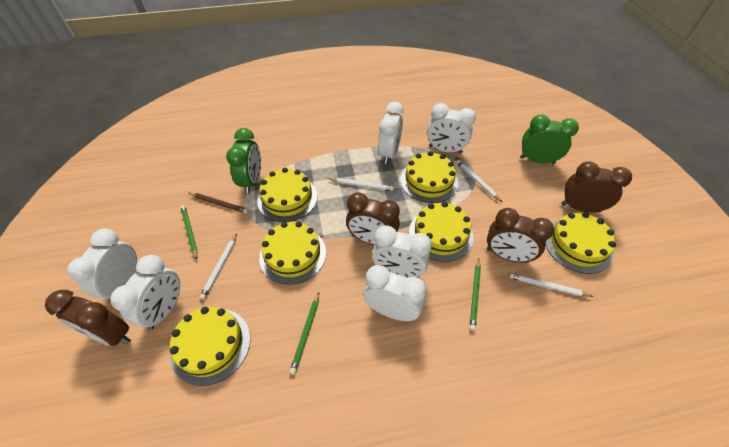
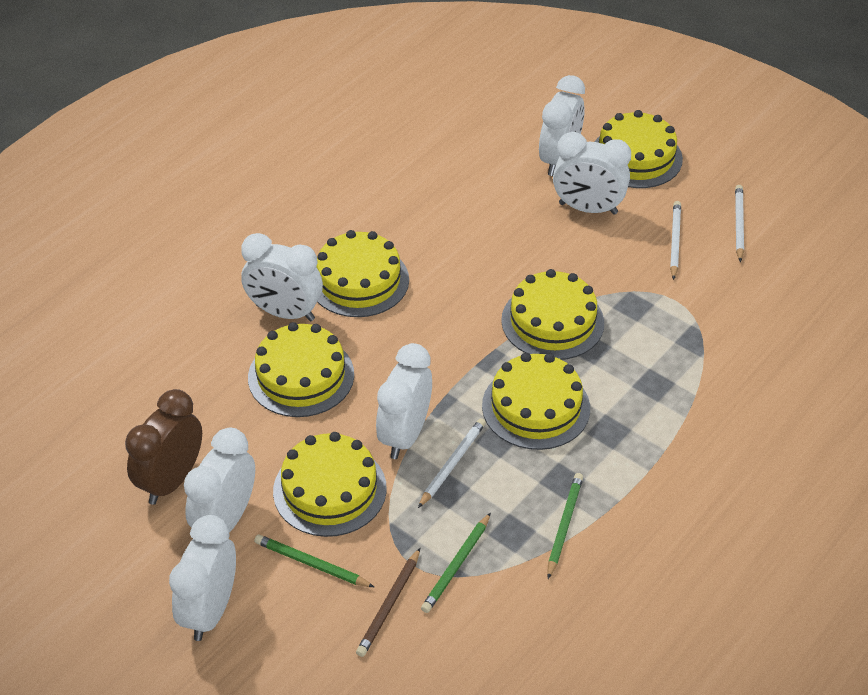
brown clock: 4 -> 1
green clock: 2 -> 0
white pencil: 4 -> 3

